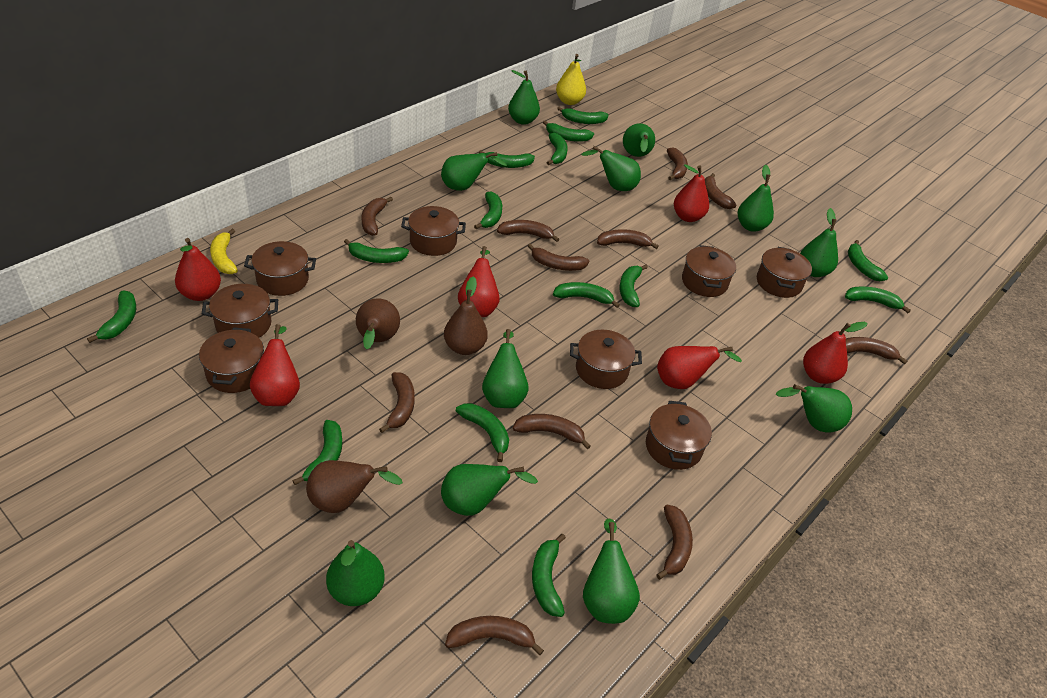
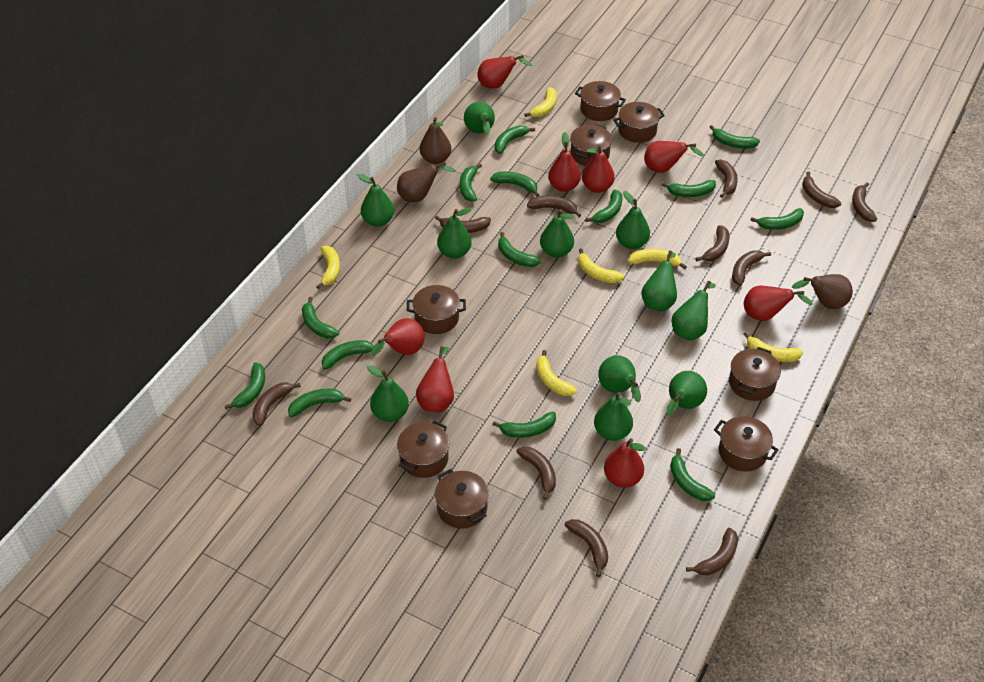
red pear: 6 -> 8
yellow banana: 1 -> 6
yellow pear: 1 -> 0

